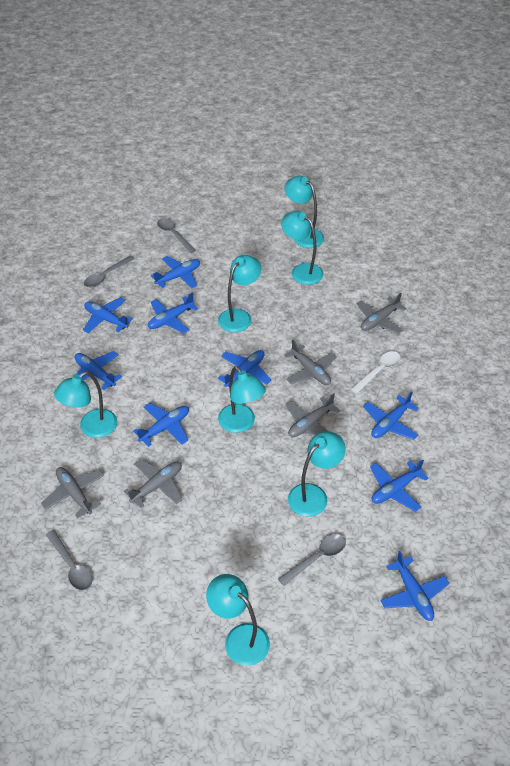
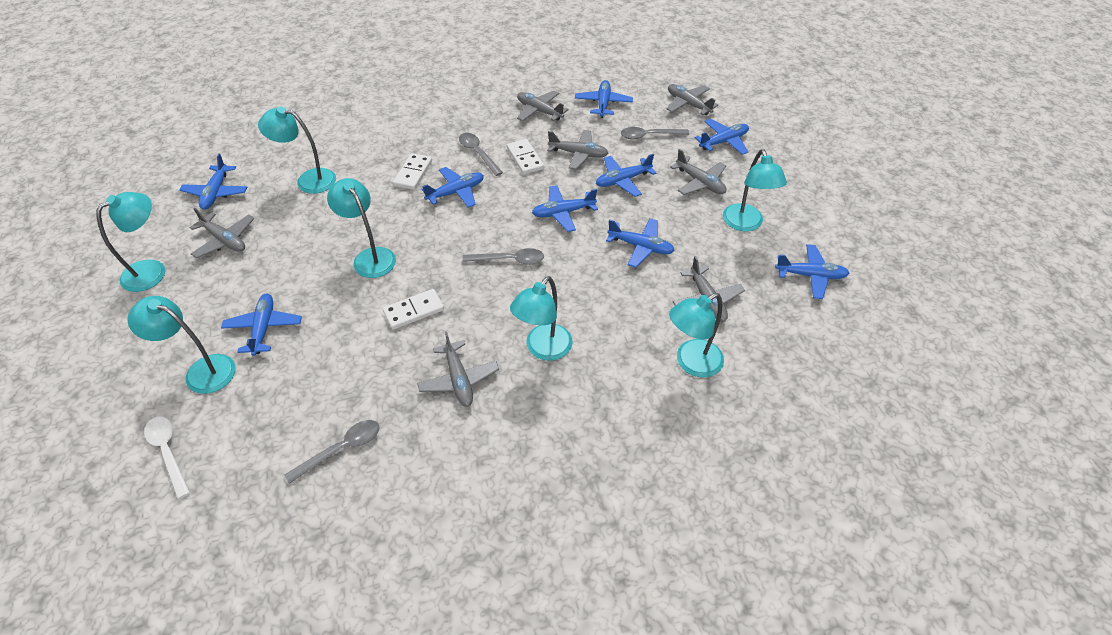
grey plane: 5 -> 7
white domino: 0 -> 3

